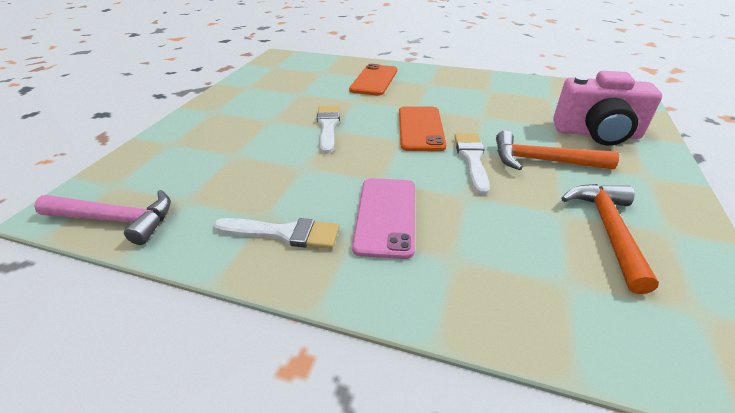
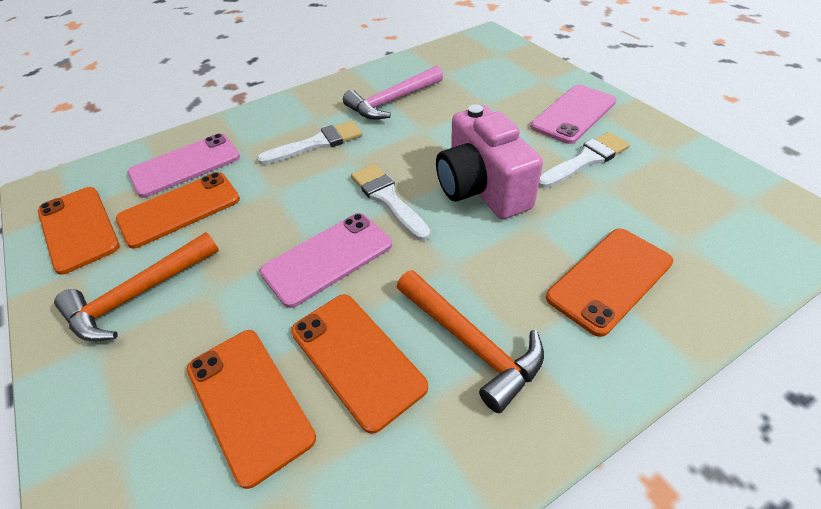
orange phone: 2 -> 5
pink phone: 1 -> 3

